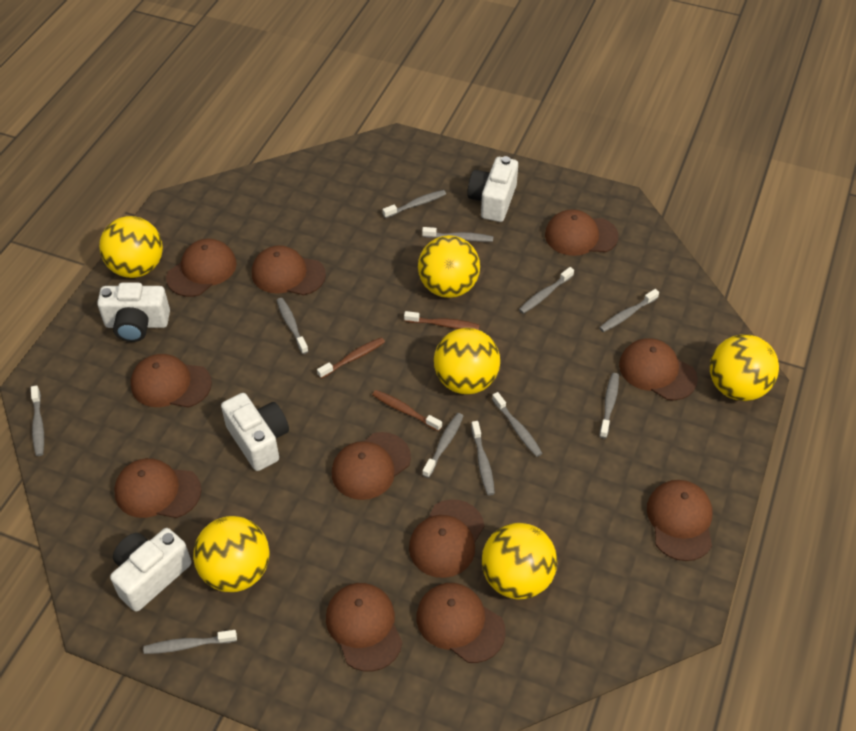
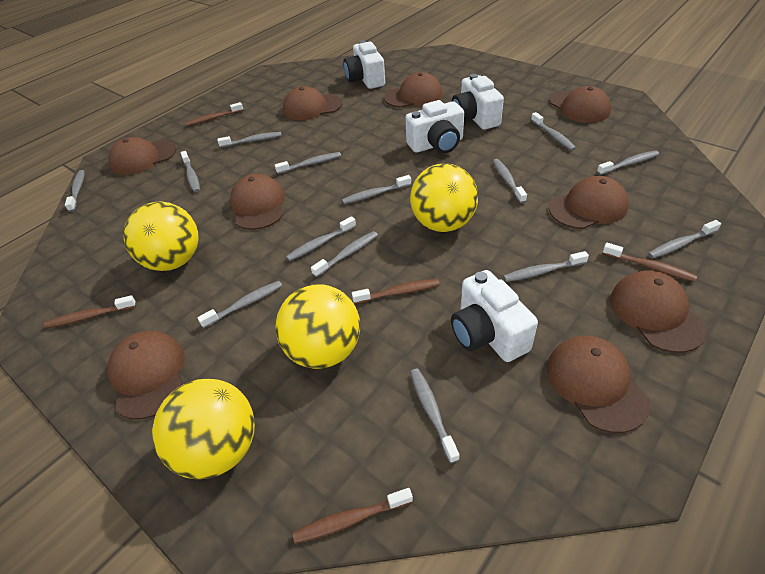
brown cap: 11 -> 9
brown toothbrush: 3 -> 5
grey toothbrush: 11 -> 14
yellow ball: 6 -> 4

